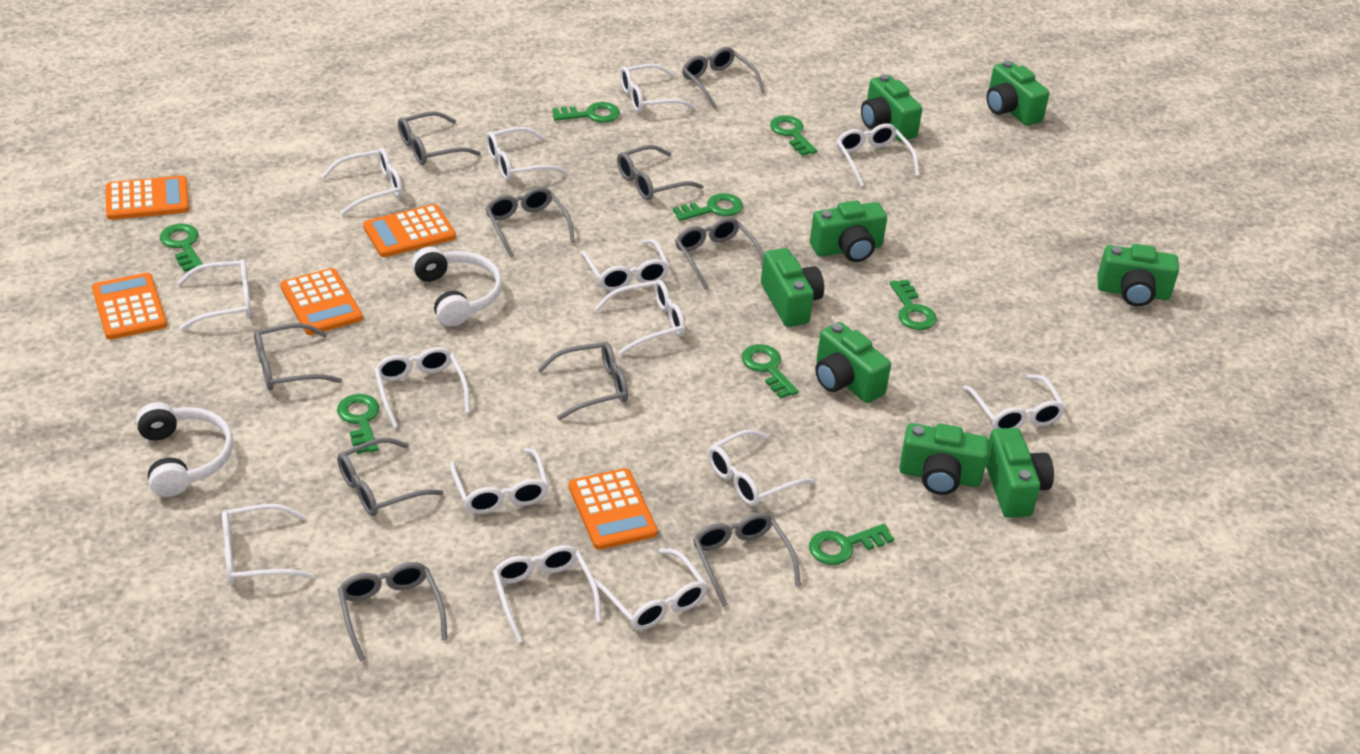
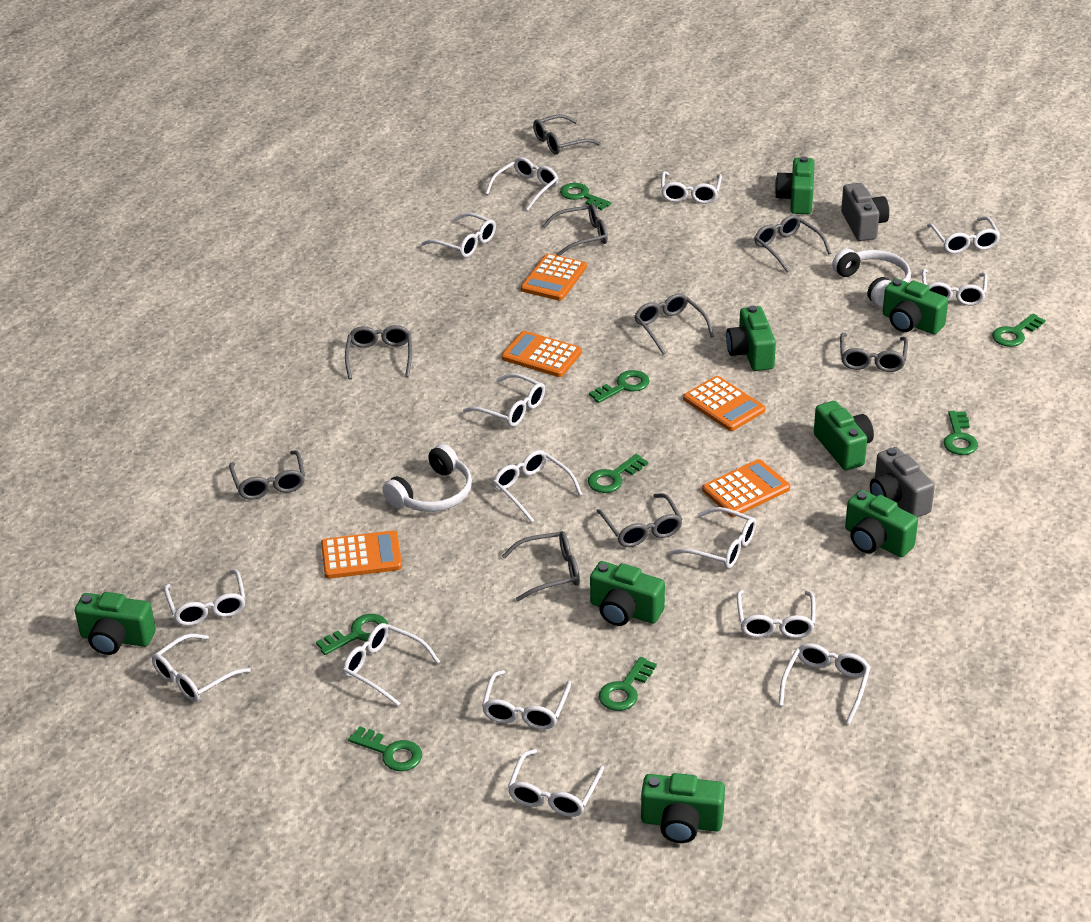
grey camera: 0 -> 2
grey glasses: 10 -> 9
white glasses: 14 -> 15

